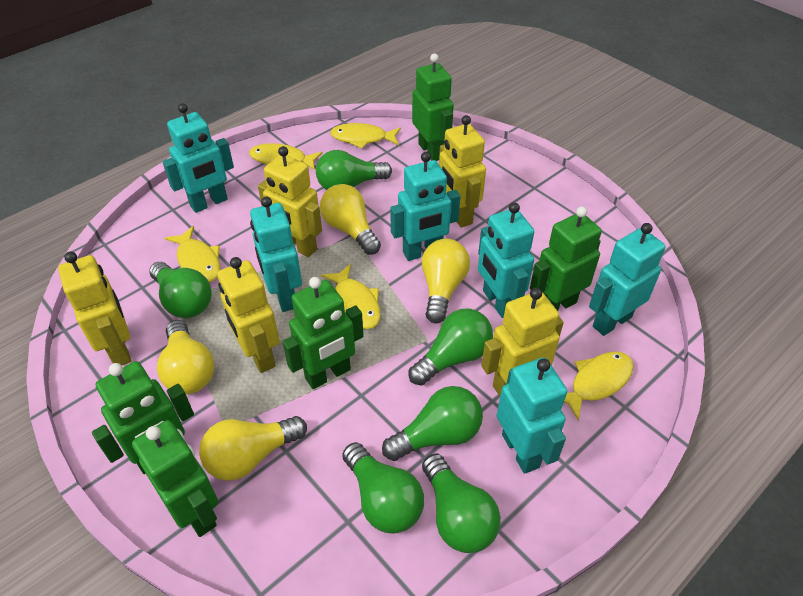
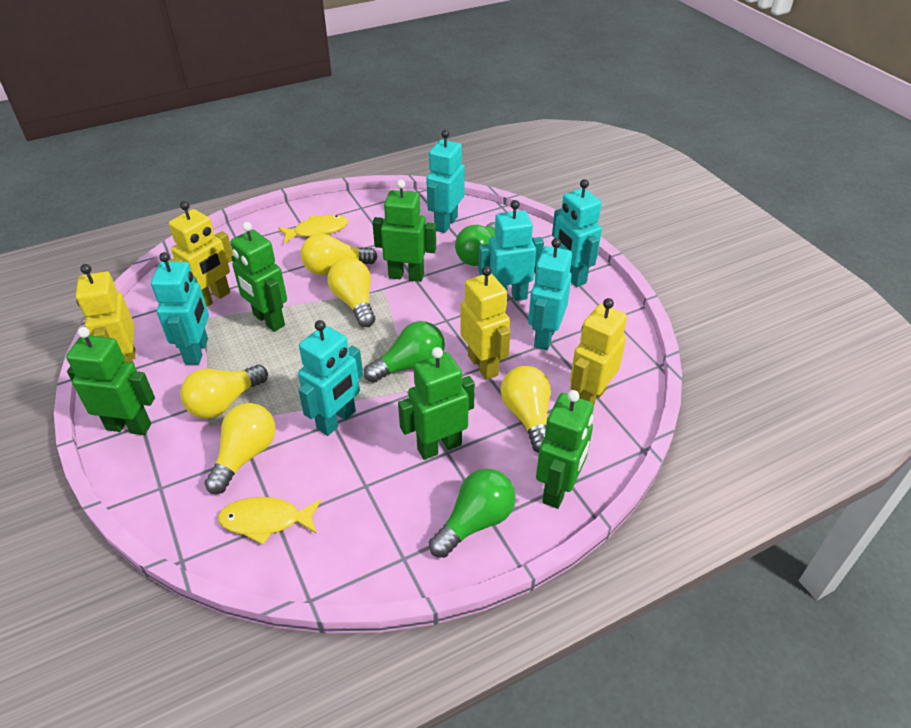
green light bulb: 6 -> 3
yellow fish: 5 -> 2
yellow light bulb: 4 -> 5
yellow robot: 5 -> 4

